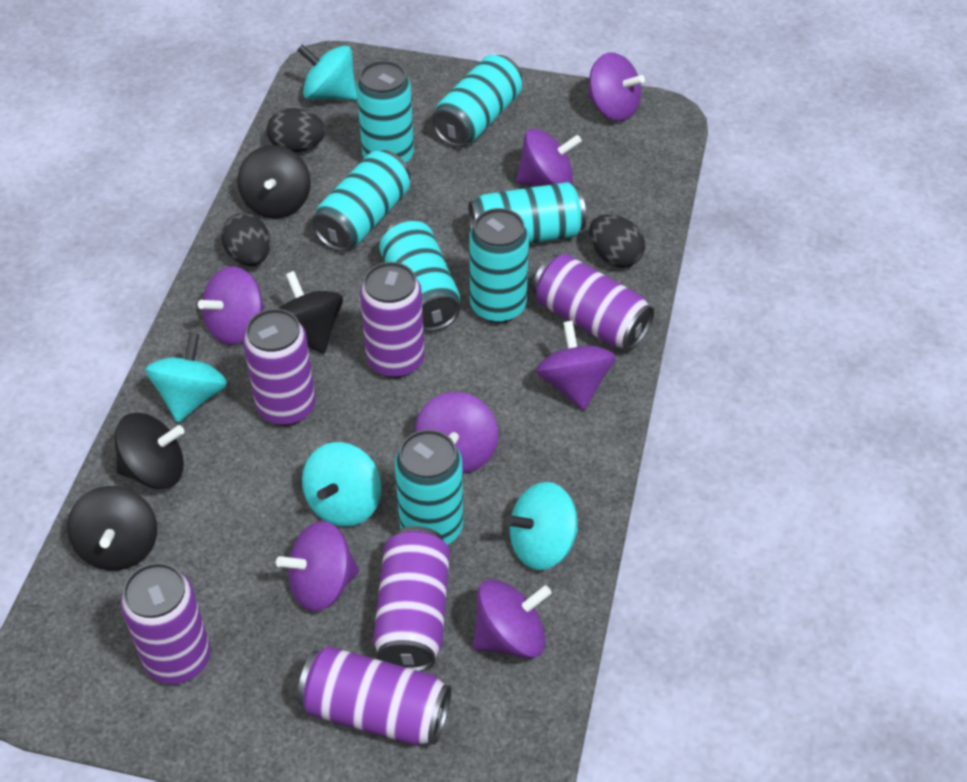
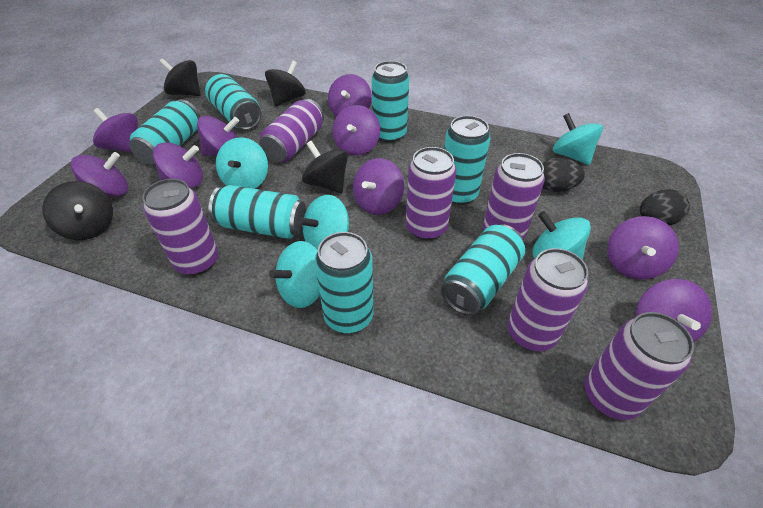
black egg: 3 -> 2
purple spinning top: 7 -> 9
turquoise spinning top: 4 -> 5

